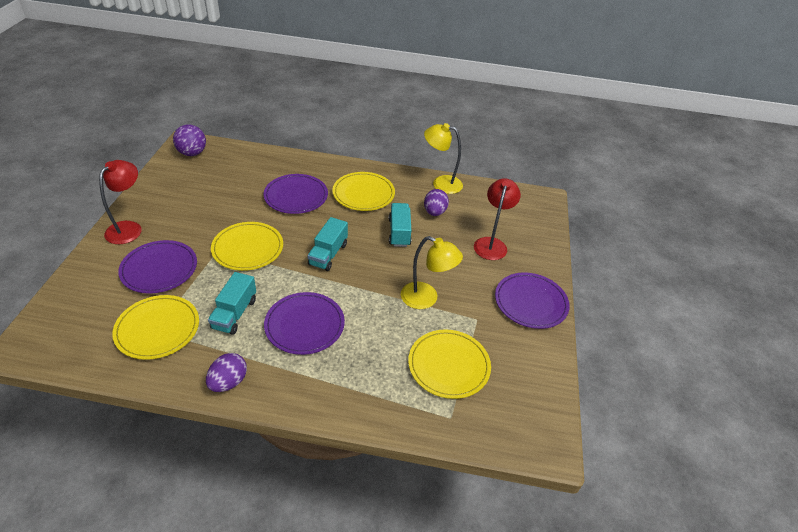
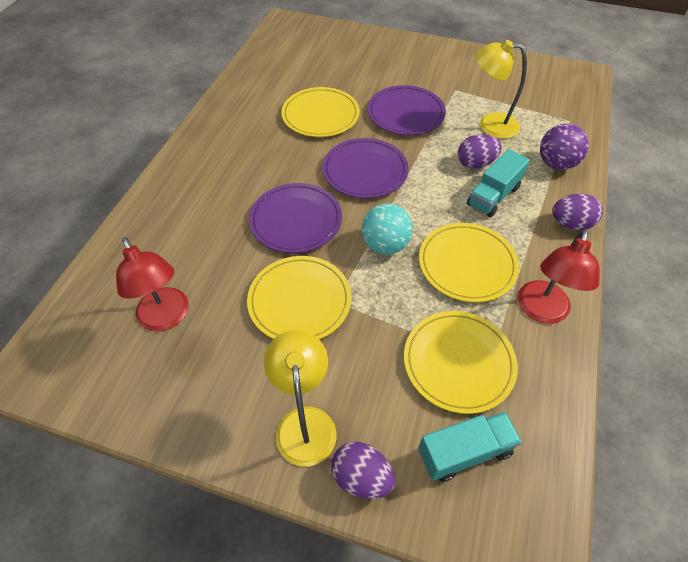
purple egg: 2 -> 3
purple plate: 4 -> 3
turquoise ball: 0 -> 1
turquoise truck: 3 -> 2

